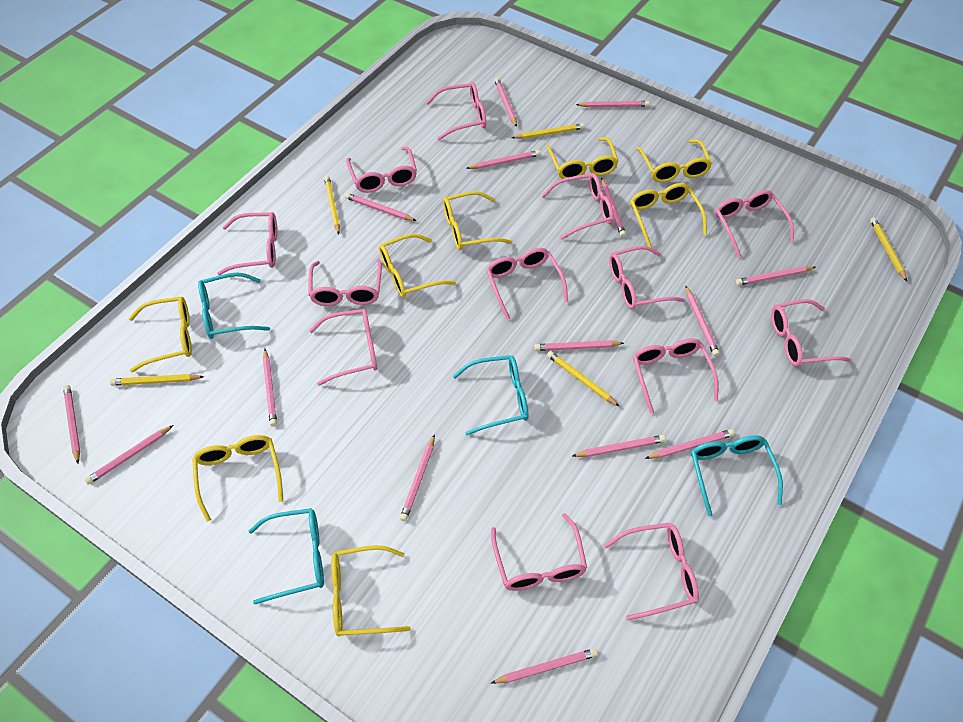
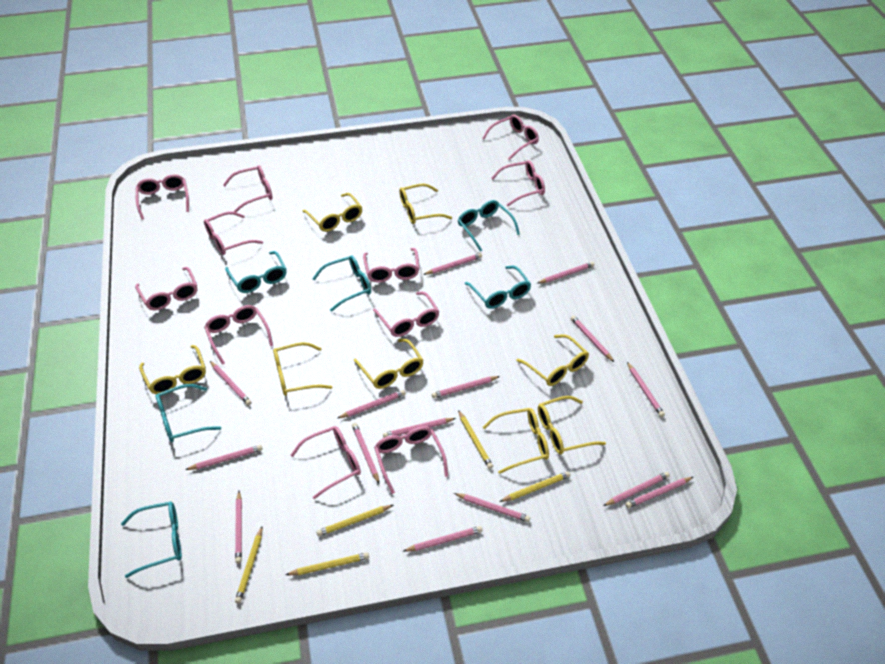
pink glasses: 13 -> 11
turquoise glasses: 4 -> 6

